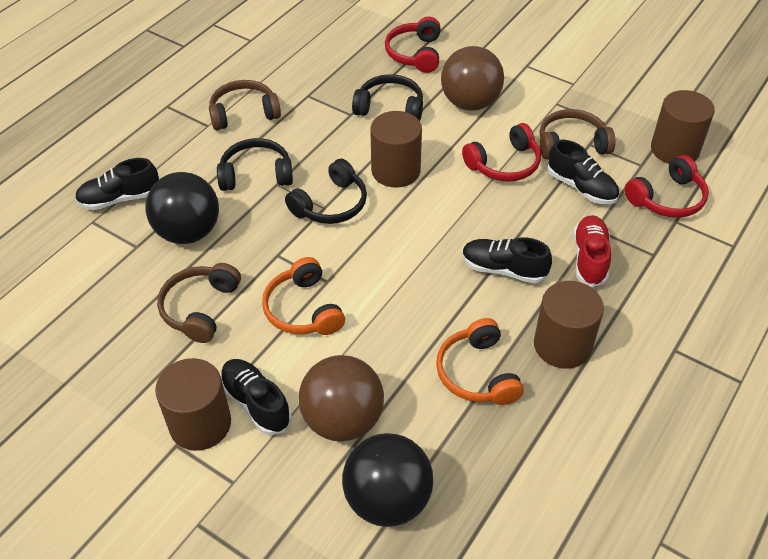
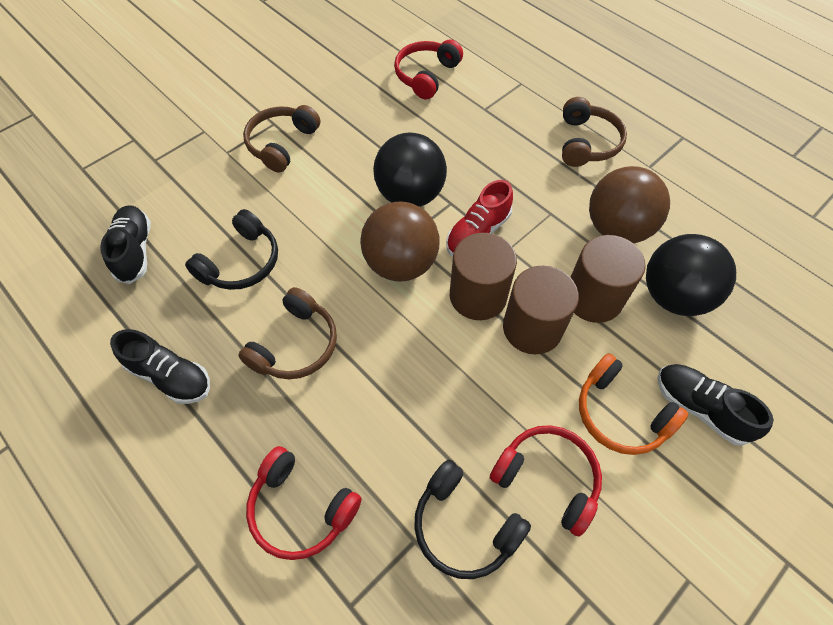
black headphones: 3 -> 2
black shoe: 4 -> 3
brown cylinder: 4 -> 3
orange headphones: 2 -> 1

